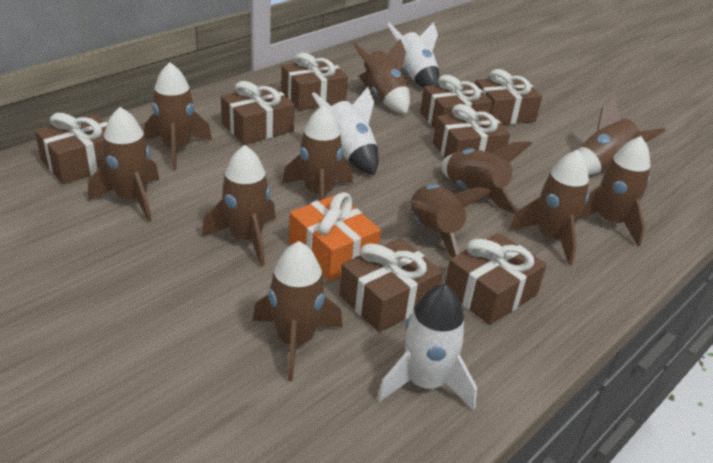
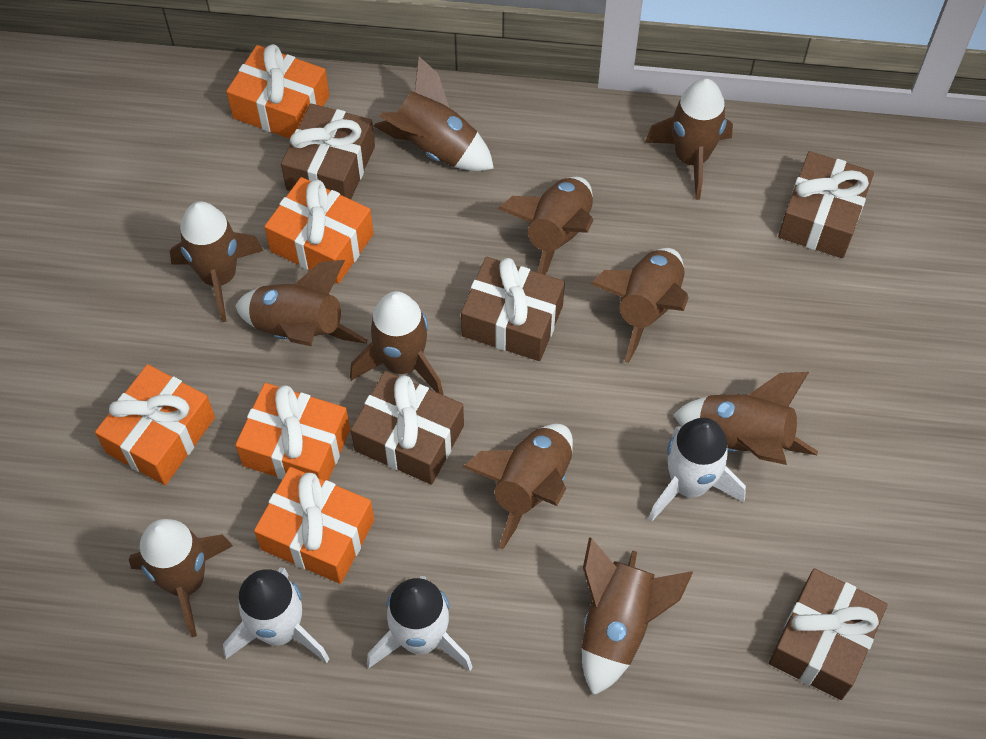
brown gift: 8 -> 5
orange gift: 1 -> 5

